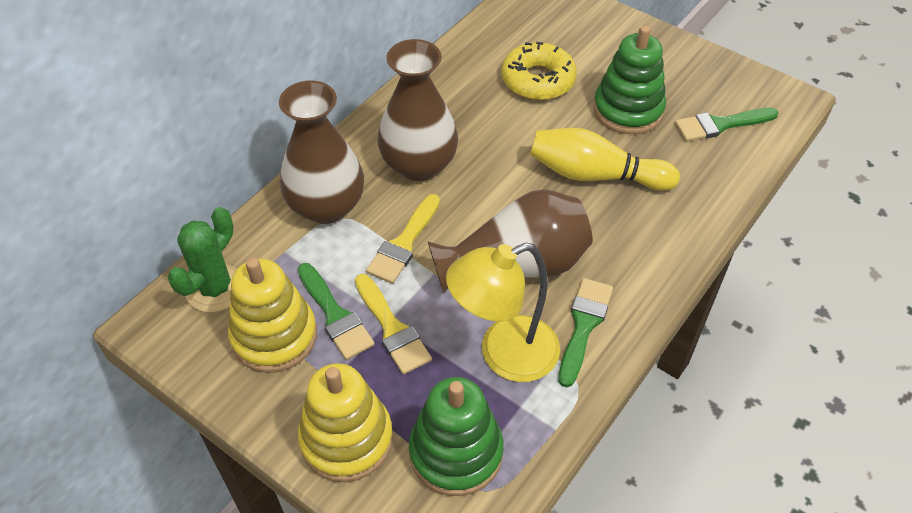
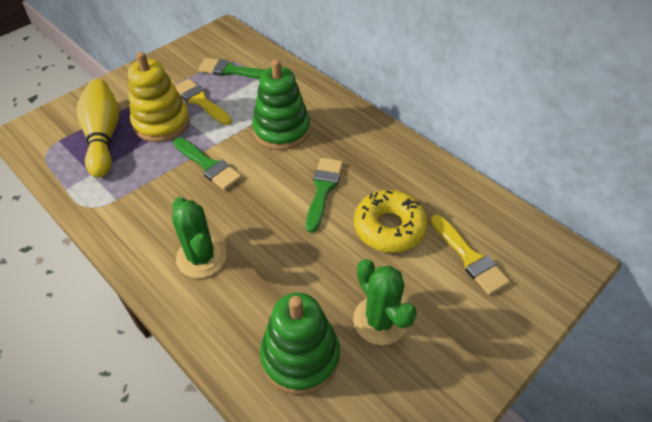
brown vase: 3 -> 0
green cactus: 1 -> 2
yellow lamp: 1 -> 0
yellow stacking toy: 2 -> 1

